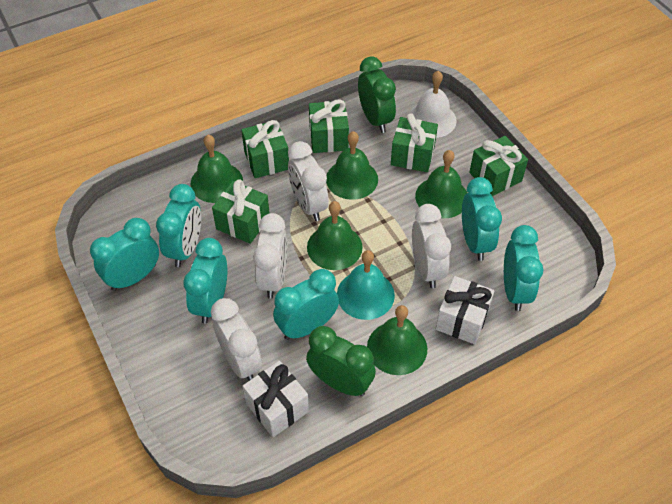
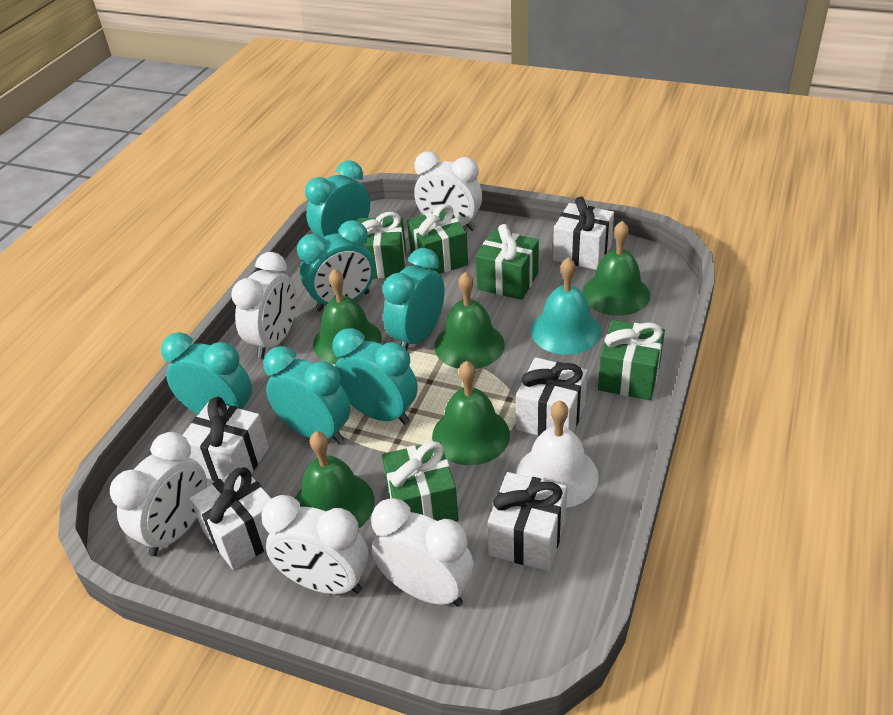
green clock: 2 -> 0
white clock: 4 -> 5
white gift: 2 -> 5

